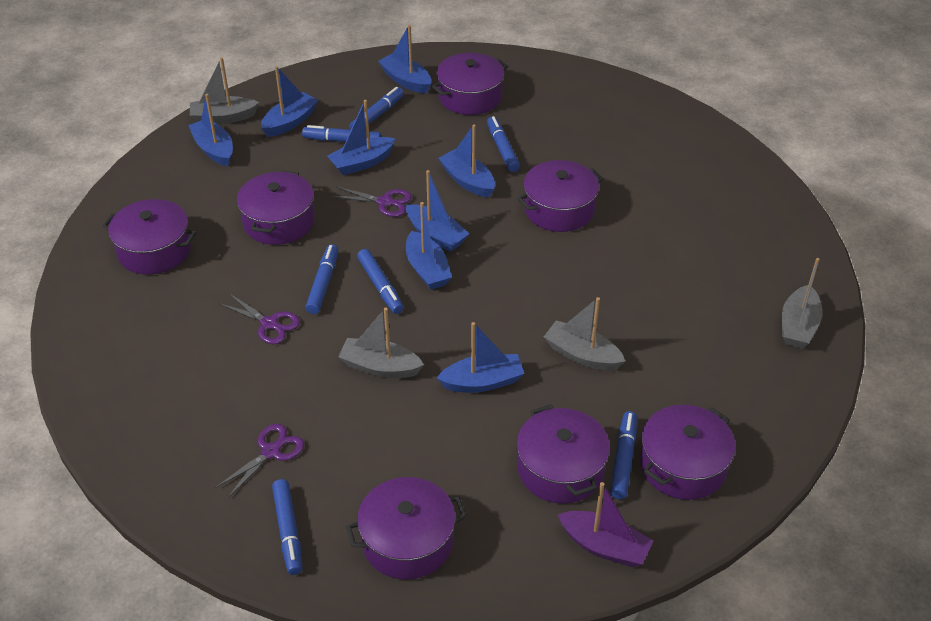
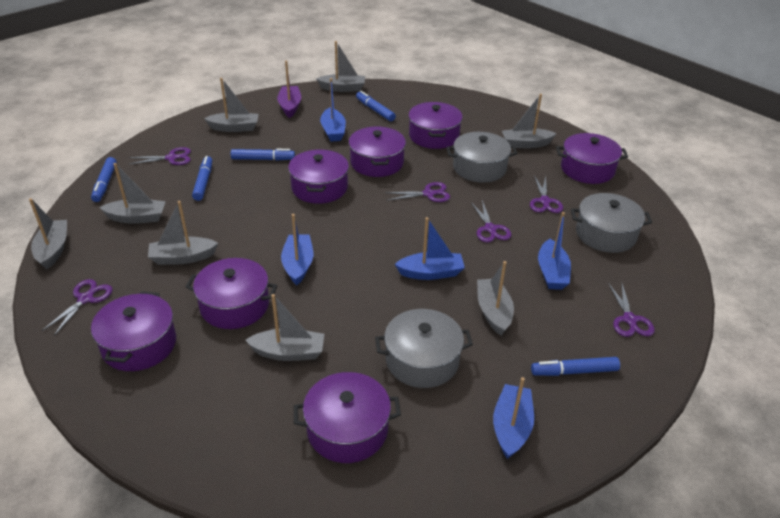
blue boat: 8 -> 5
blue marker: 7 -> 5
grey boat: 4 -> 8
grey pot: 0 -> 3
purple scissors: 3 -> 6

